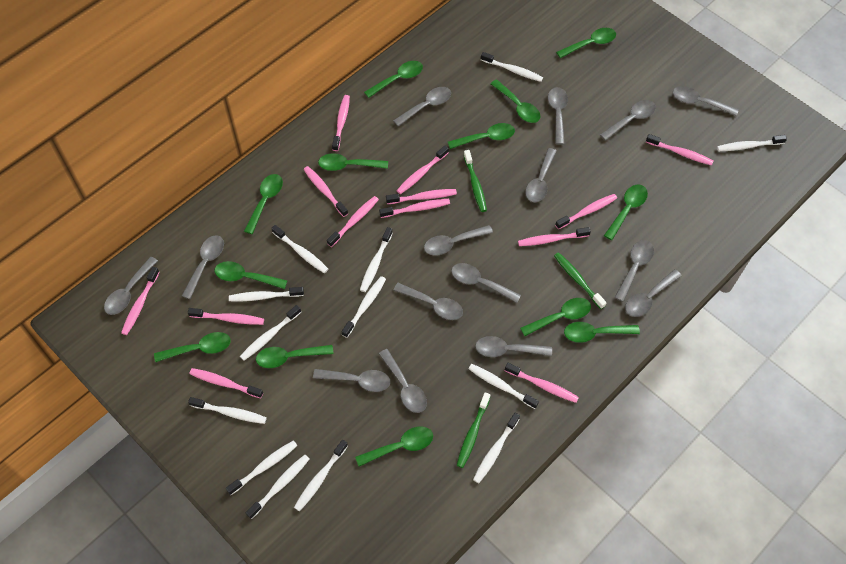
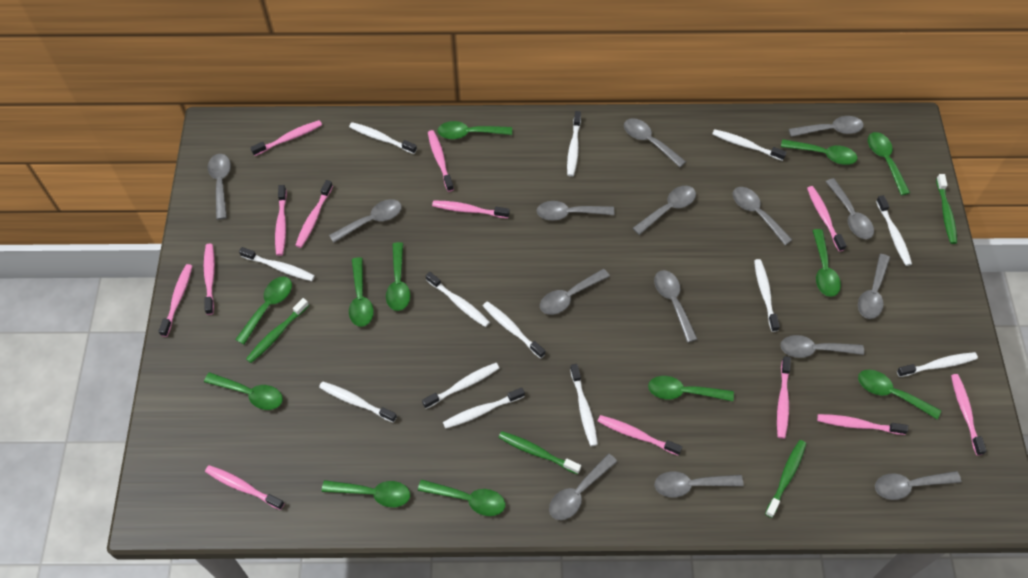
green spoon: 13 -> 12
green toothbrush: 3 -> 4

